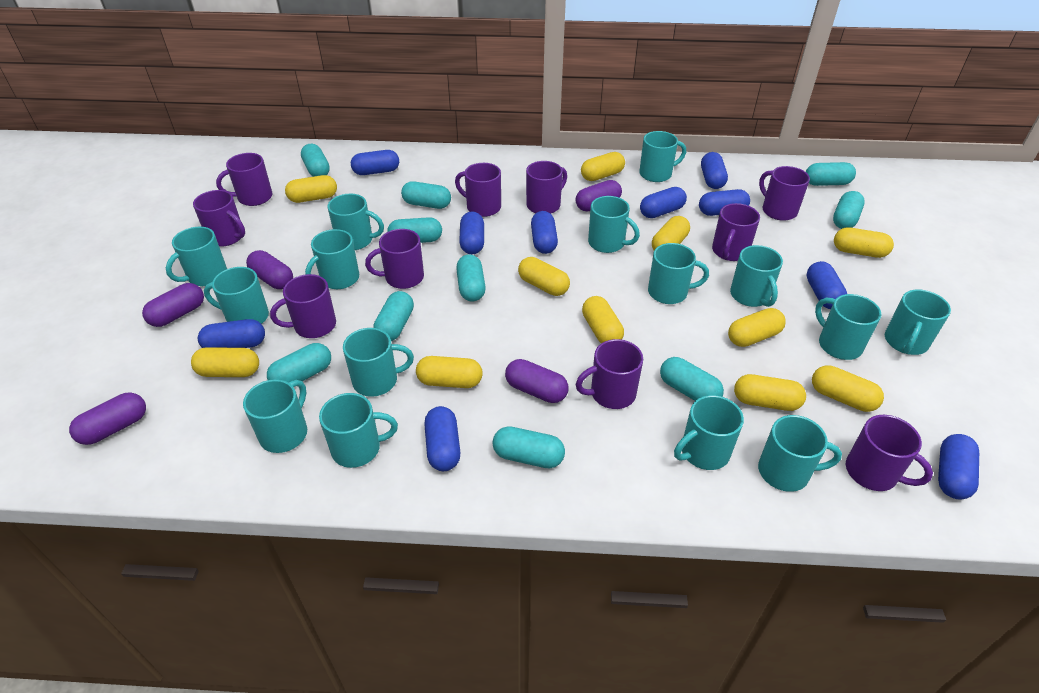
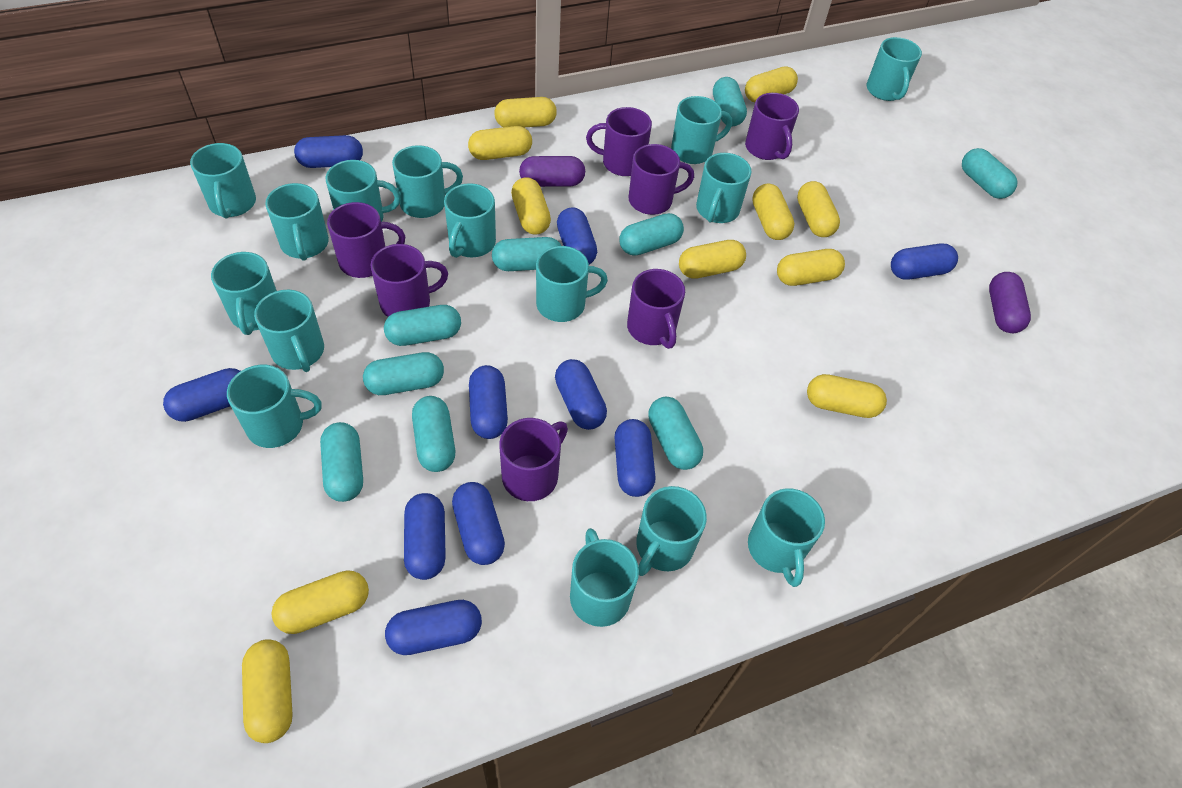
purple capsule: 5 -> 2
purple mug: 10 -> 7
turquoise capsule: 10 -> 9

